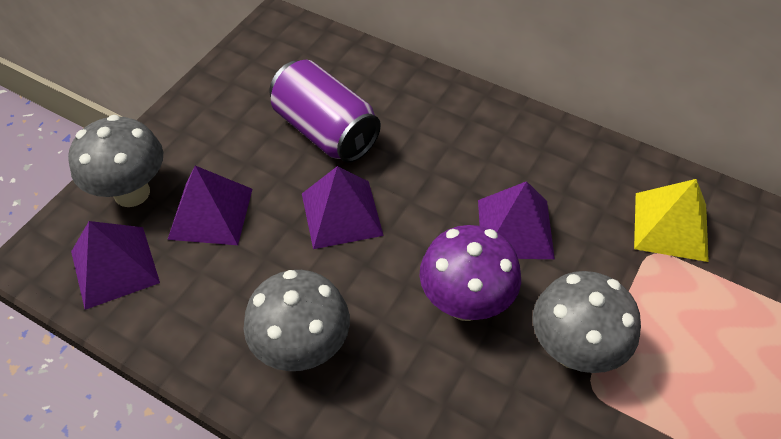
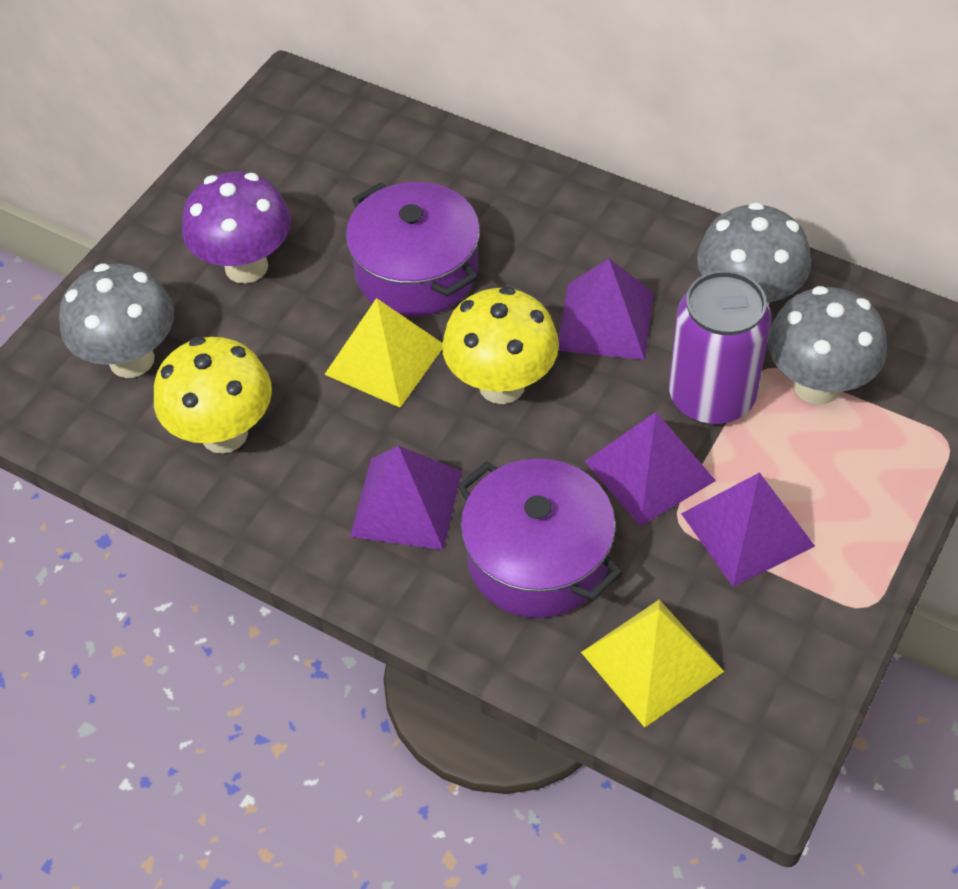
purple pot: 0 -> 2
yellow mushroom: 0 -> 2
yellow pyramid: 1 -> 2

